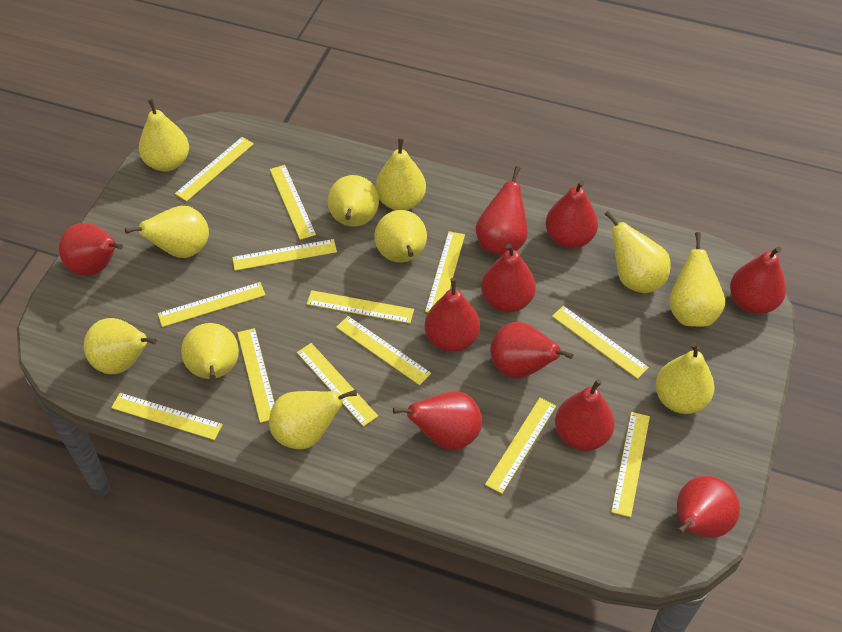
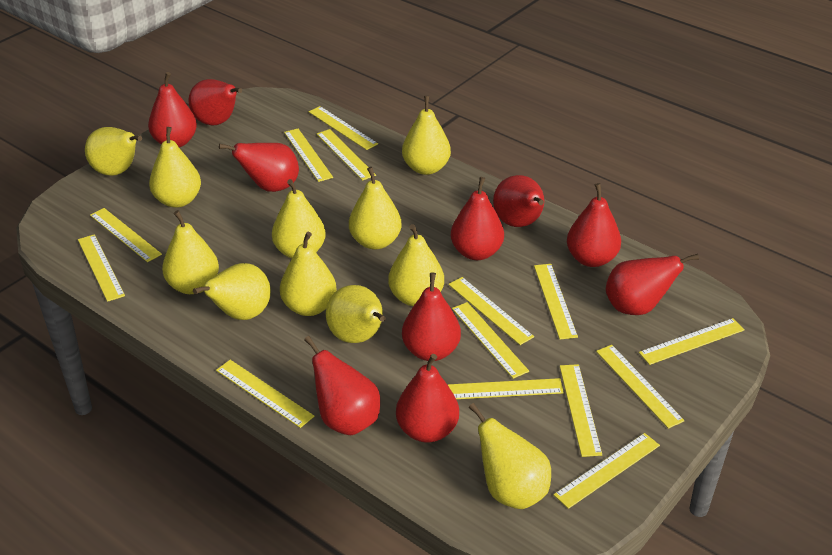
yellow ruler: 13 -> 14

